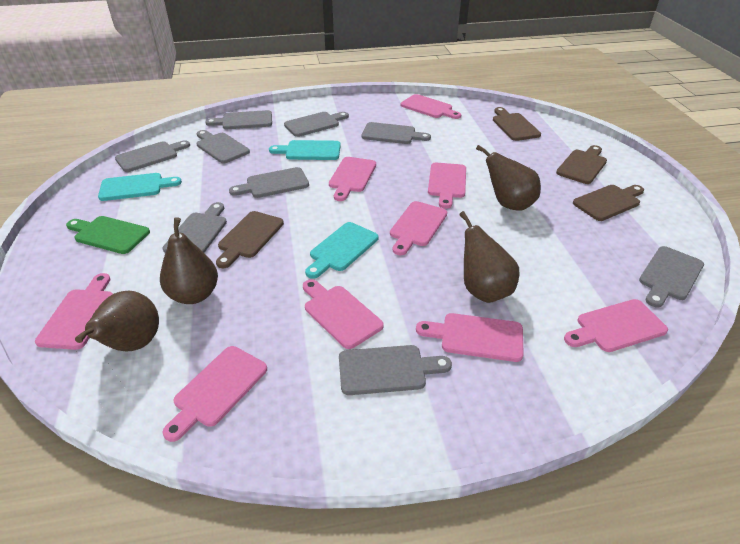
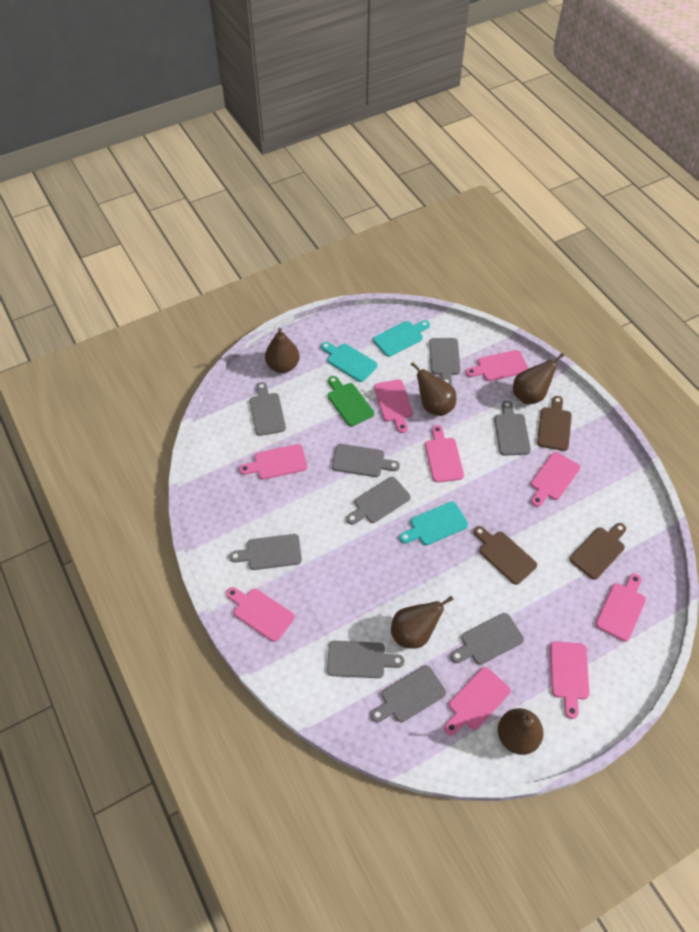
brown cutting board: 4 -> 3
brown pear: 4 -> 5

